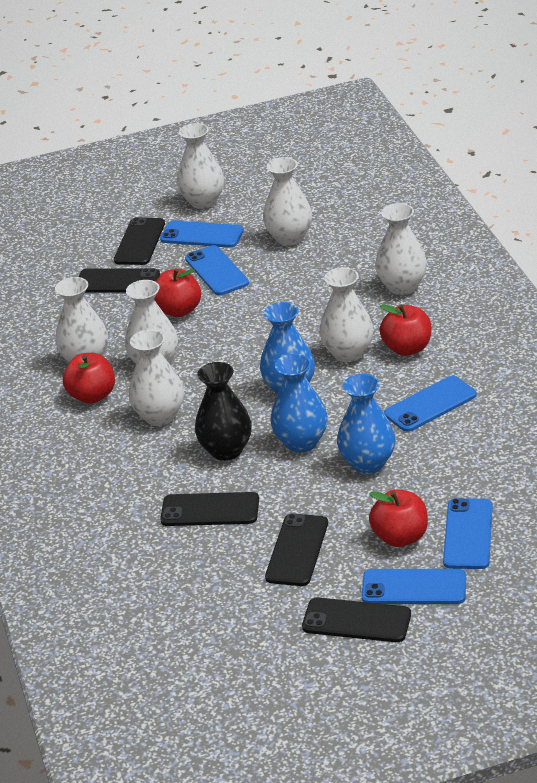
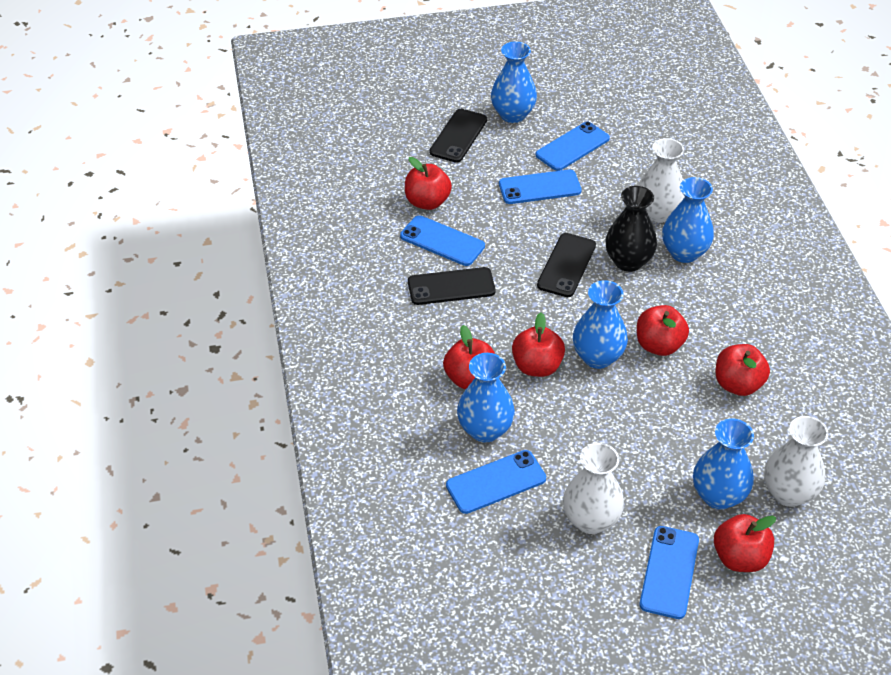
black phone: 5 -> 3
blue vase: 3 -> 5
red apple: 4 -> 6
white vase: 7 -> 3

